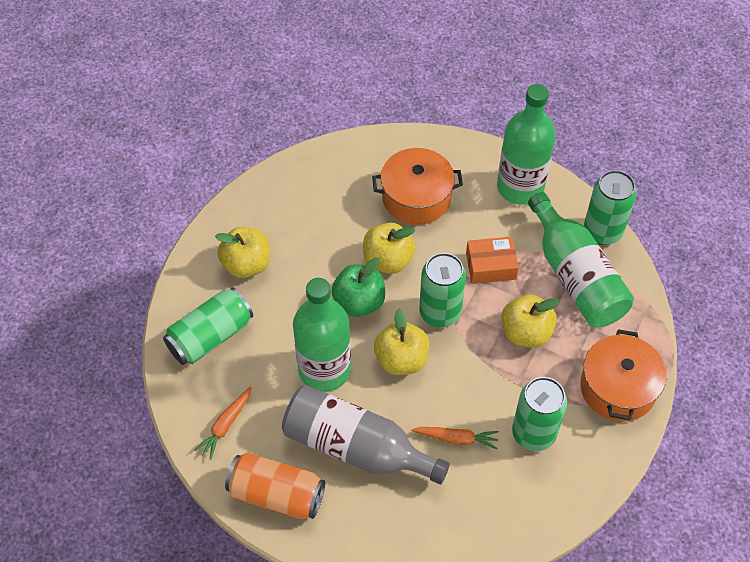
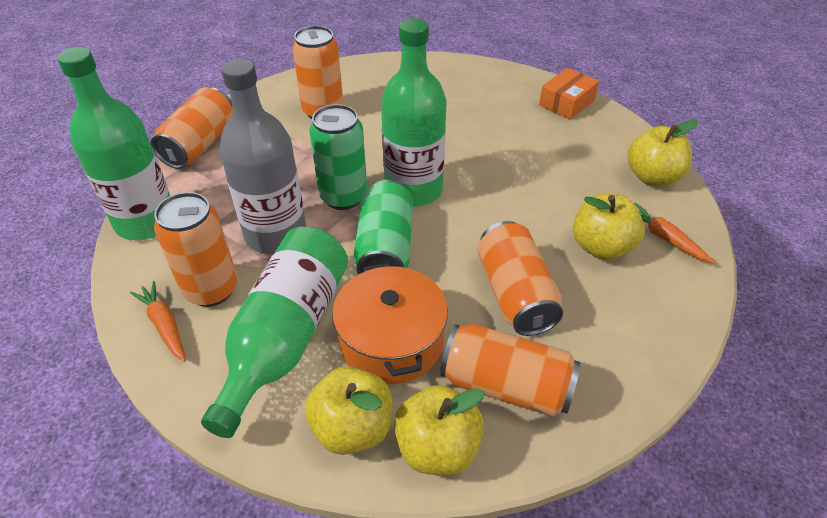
green apple: 1 -> 0
green can: 4 -> 2
orange can: 1 -> 5
orange pot: 2 -> 1

